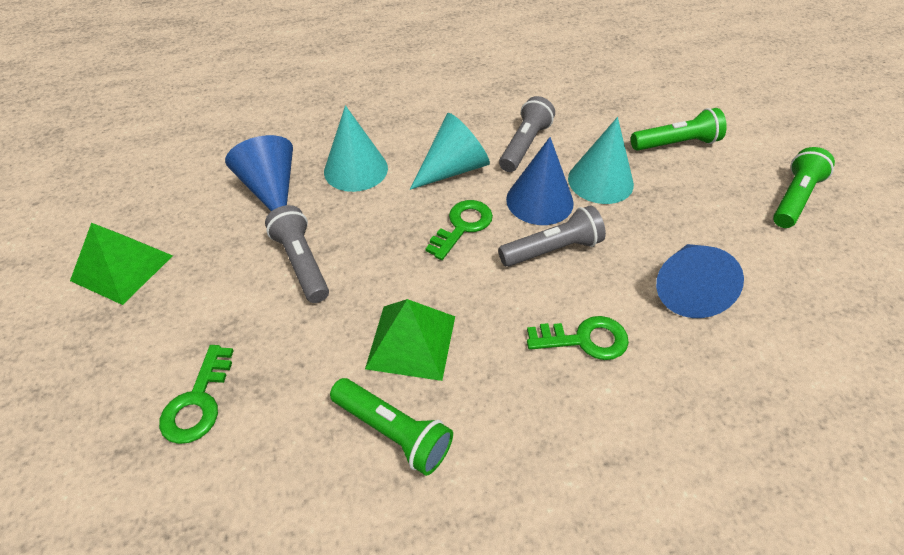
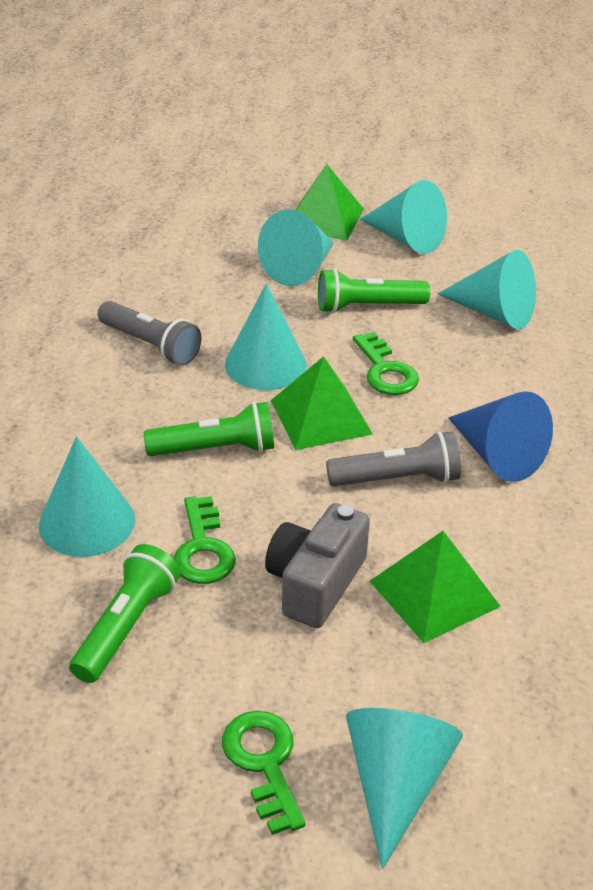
blue cone: 3 -> 1
green pyramid: 2 -> 3
grey camera: 0 -> 1
grey flashlight: 3 -> 2
turquoise cone: 3 -> 6

